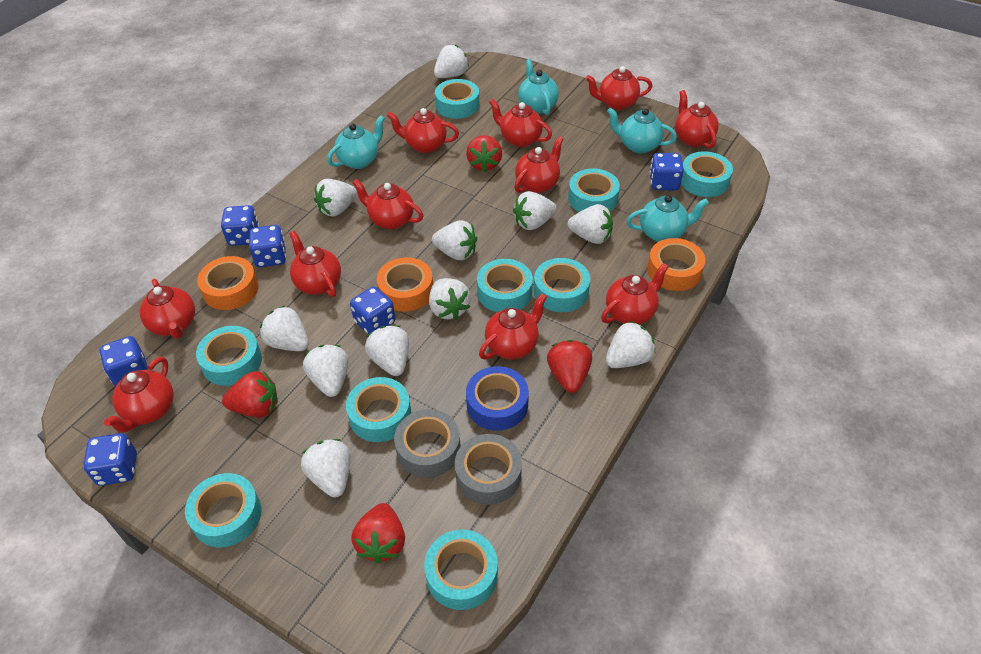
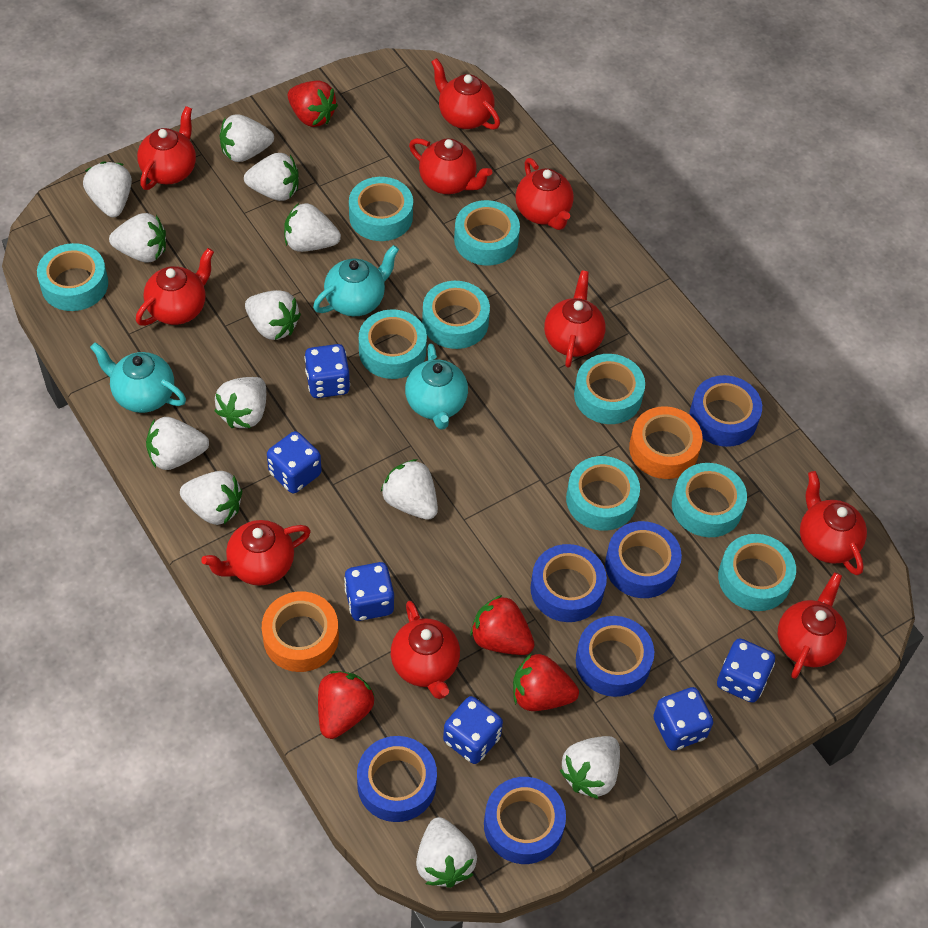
blue tape: 1 -> 6
grey tape: 2 -> 0
orange tape: 3 -> 2
red teapot: 11 -> 10
turquoise teapot: 4 -> 3
white strawberry: 11 -> 12

